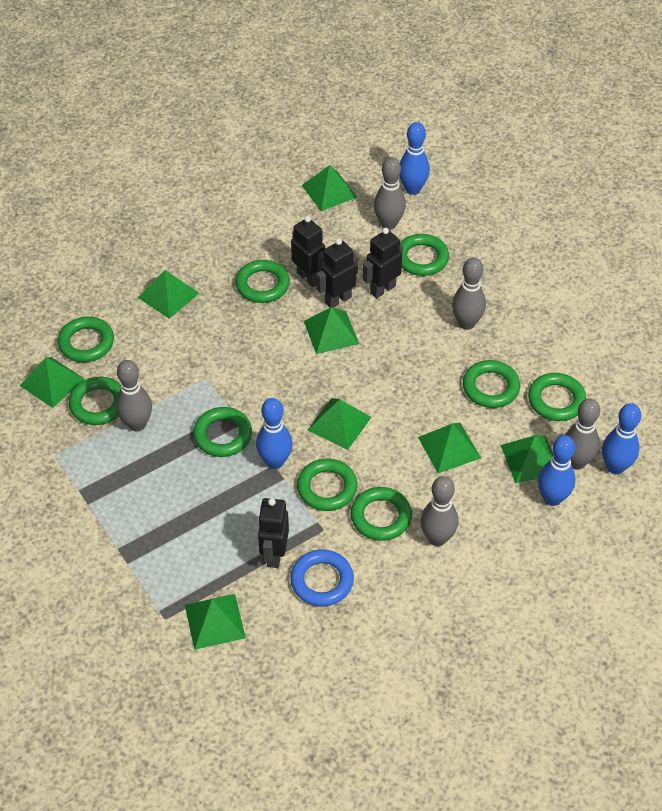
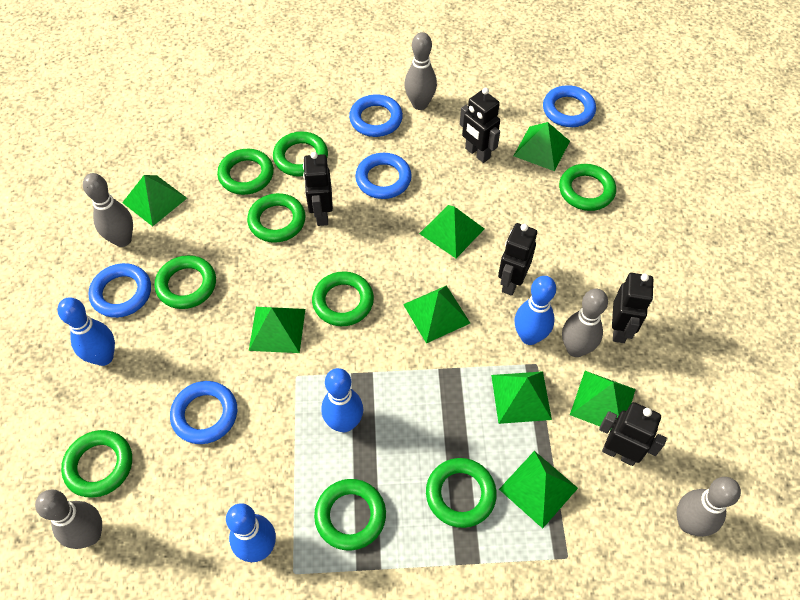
black robot: 4 -> 5
blue ring: 1 -> 5

